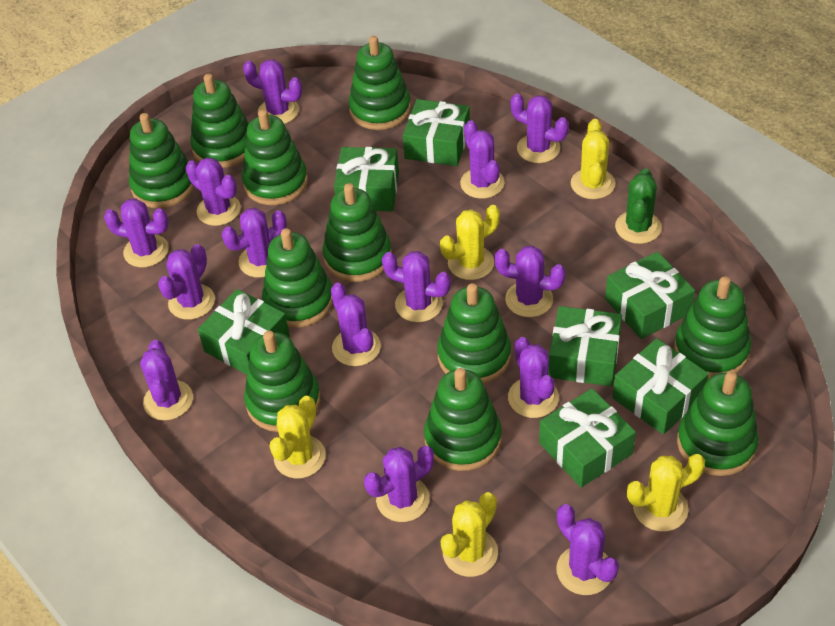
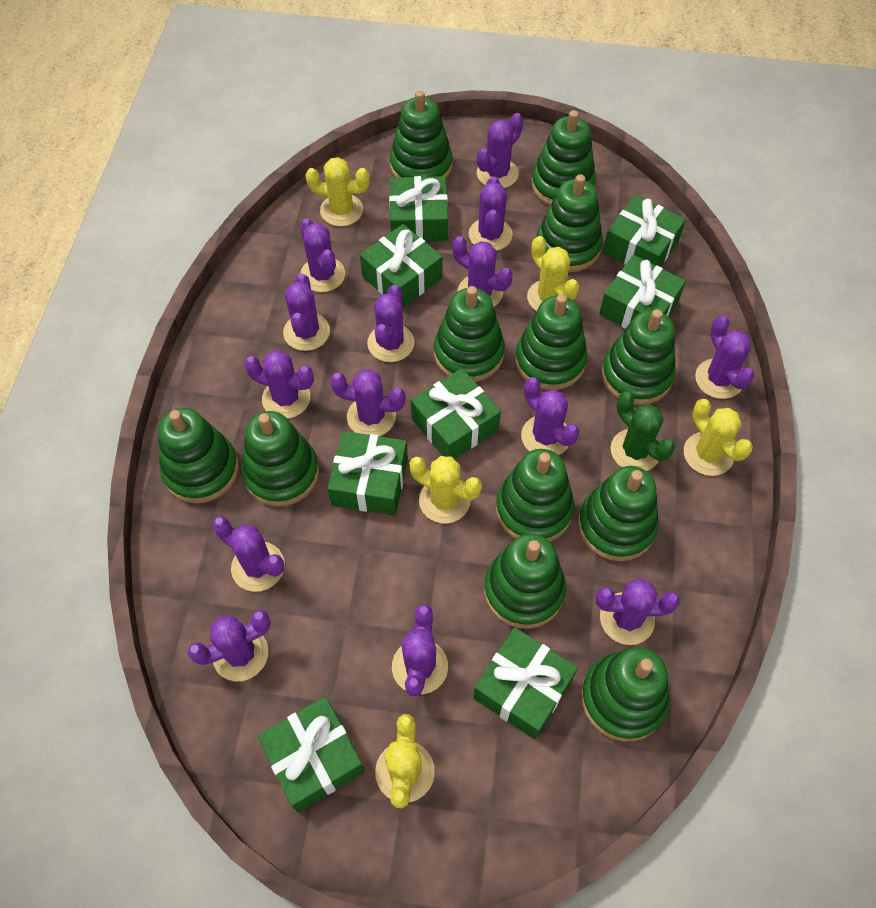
green gift: 7 -> 8
green stacking toy: 11 -> 12

